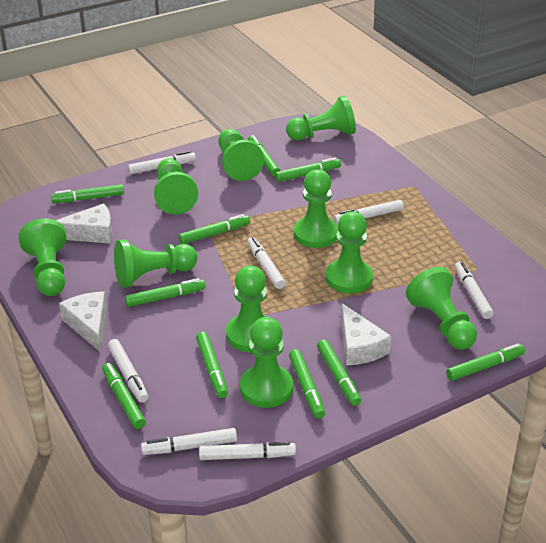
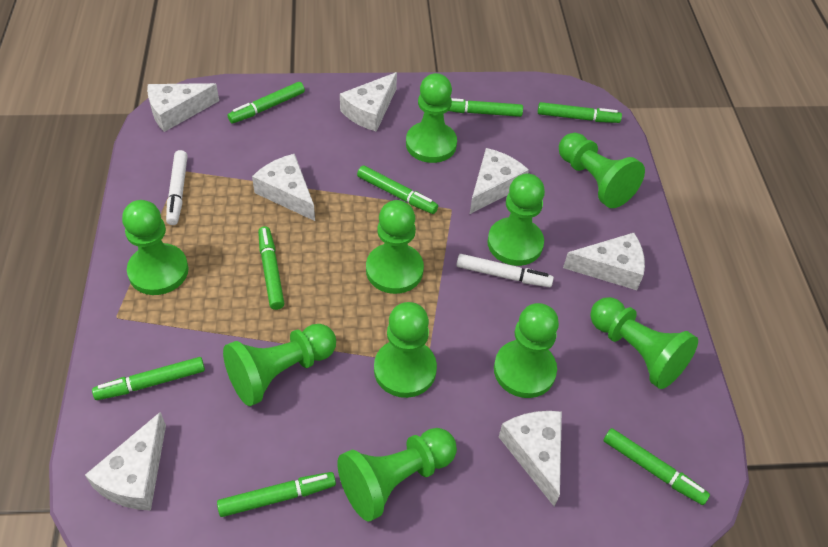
green marker: 10 -> 8
white cheese: 3 -> 7
white marker: 7 -> 2

